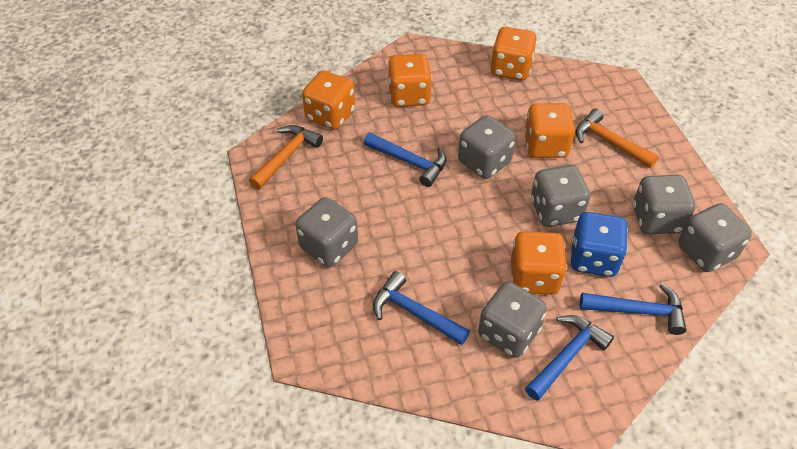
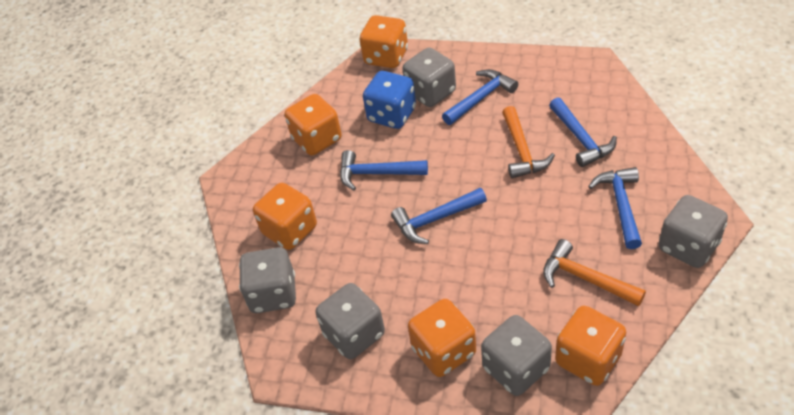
blue hammer: 4 -> 5
grey dice: 6 -> 5

